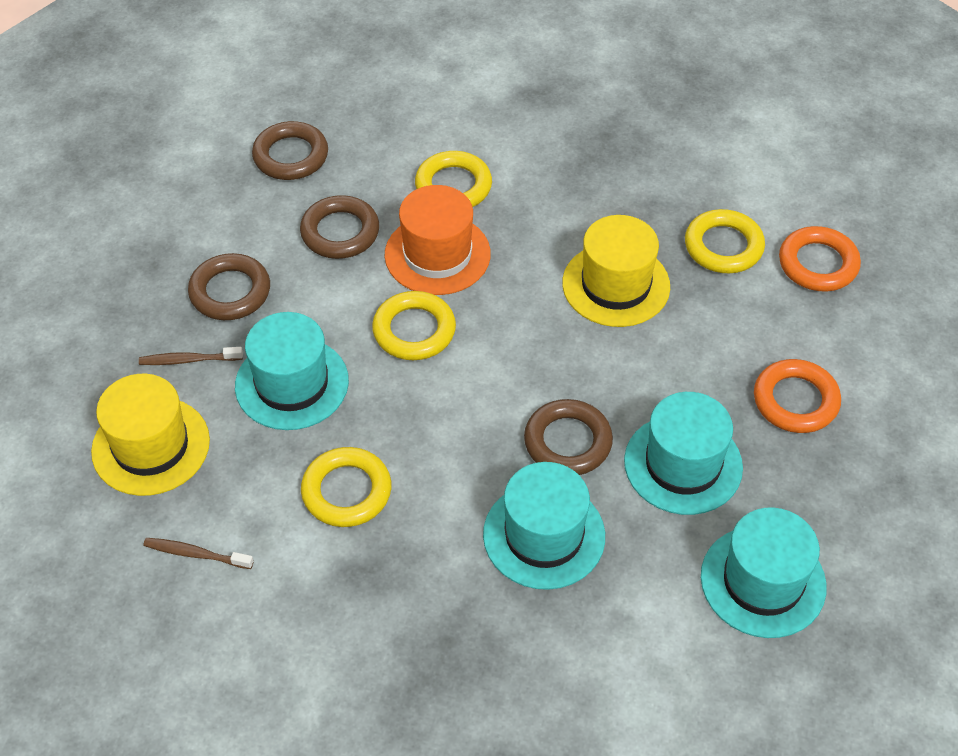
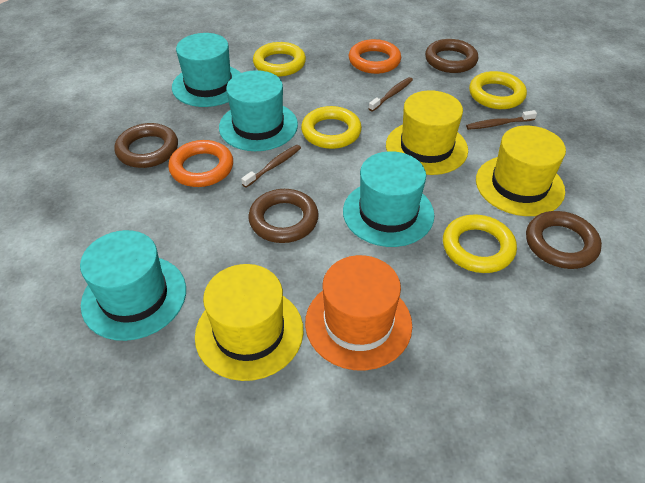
brown toothbrush: 2 -> 3
yellow hat: 2 -> 3

